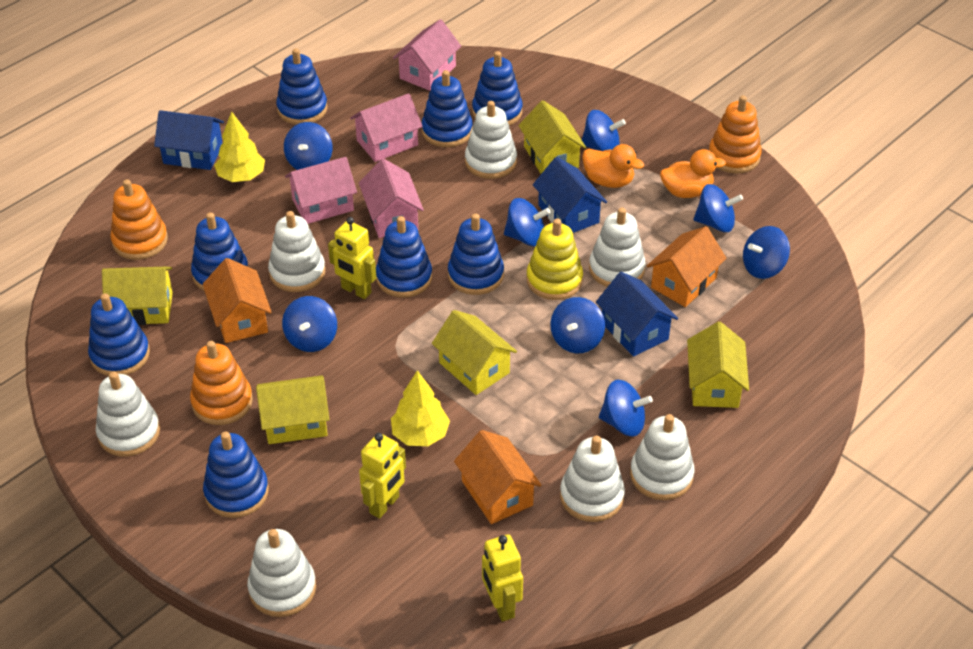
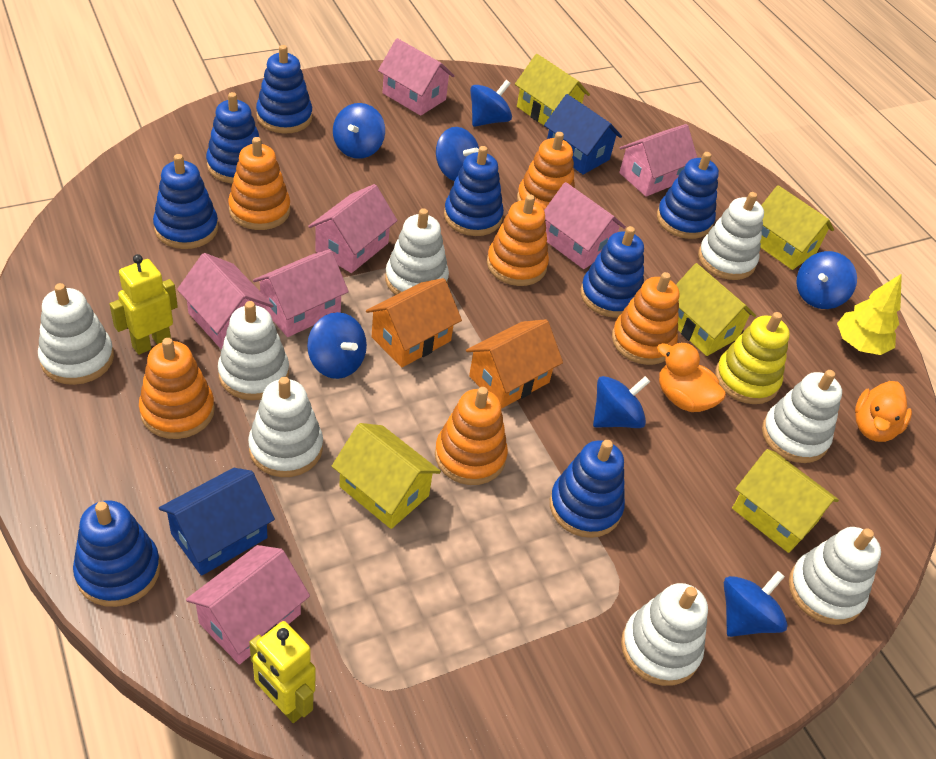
blue house: 3 -> 2
blue spinning top: 8 -> 7
orange house: 3 -> 2
orange stacking toy: 3 -> 6
pink house: 4 -> 7
white stacking toy: 7 -> 8
yellow robot: 3 -> 2
yellow tree: 2 -> 1

